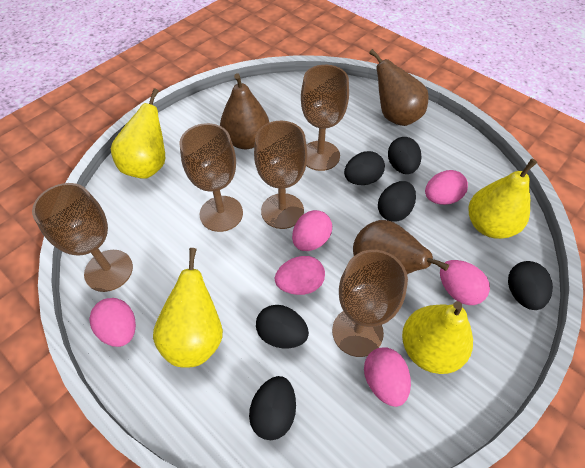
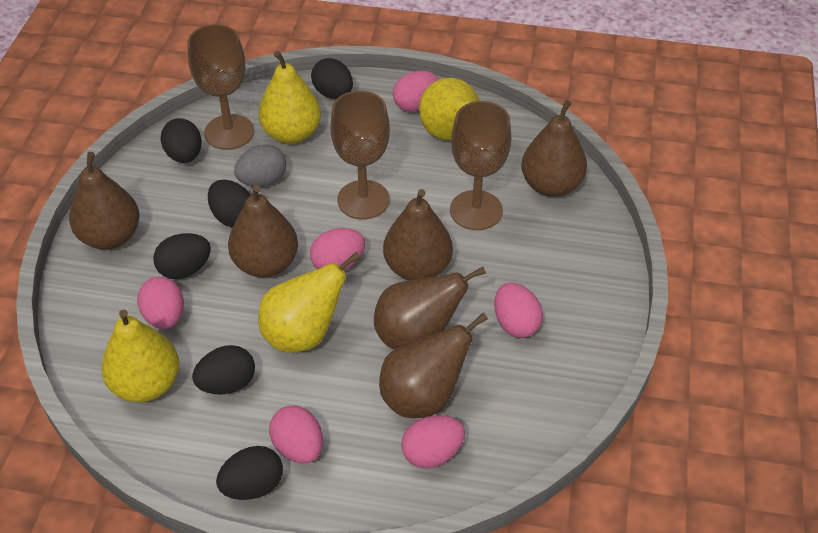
brown goblet: 5 -> 3
brown pear: 3 -> 6
grey egg: 0 -> 1

